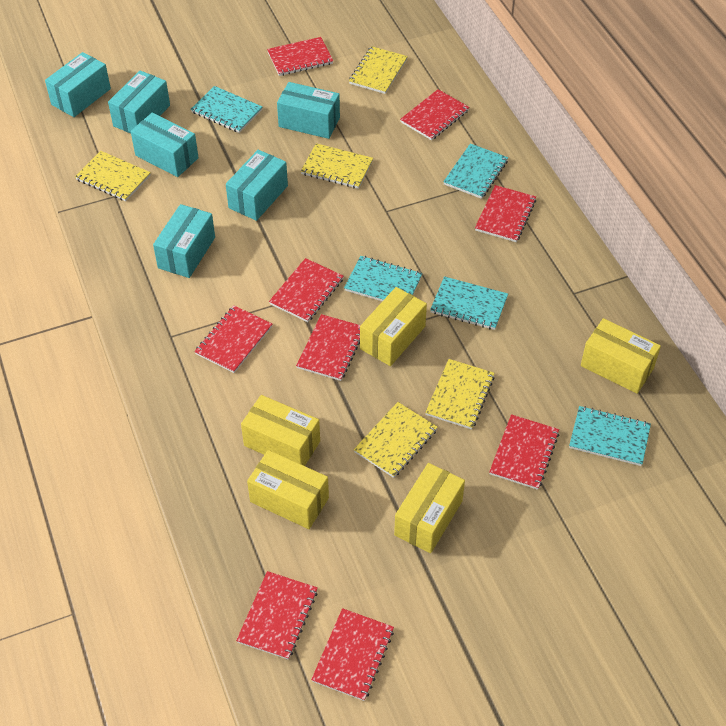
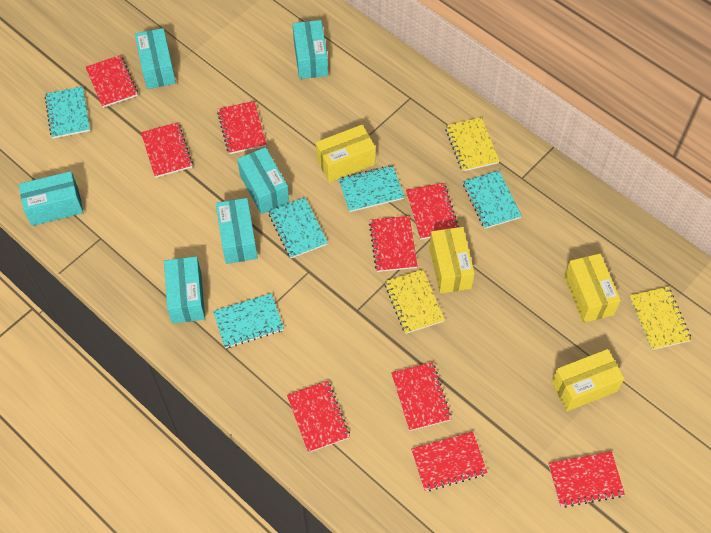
yellow box: 5 -> 4
yellow notebook: 5 -> 3

